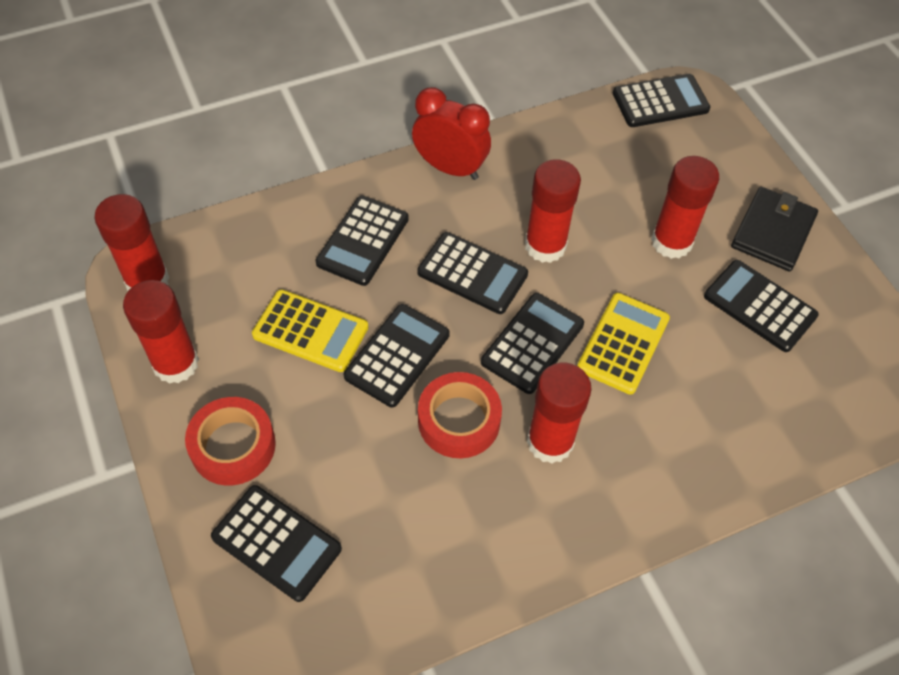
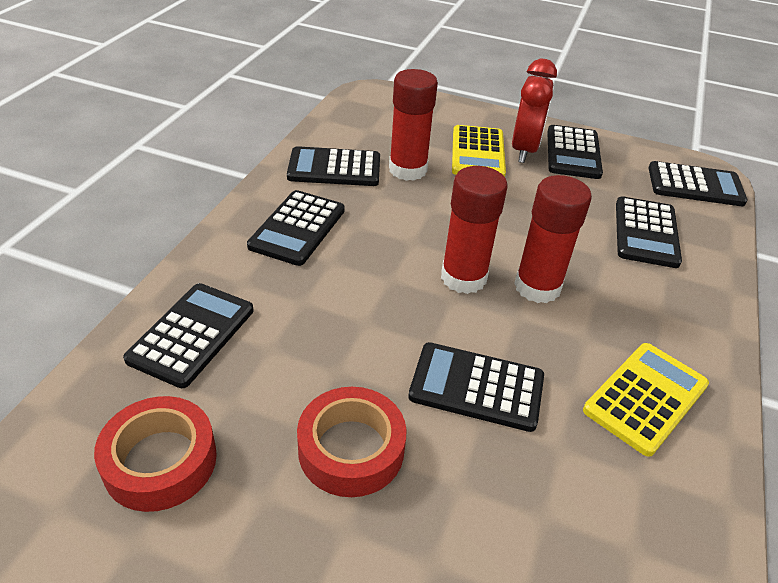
black wallet: 1 -> 0
red glue stick: 5 -> 3

